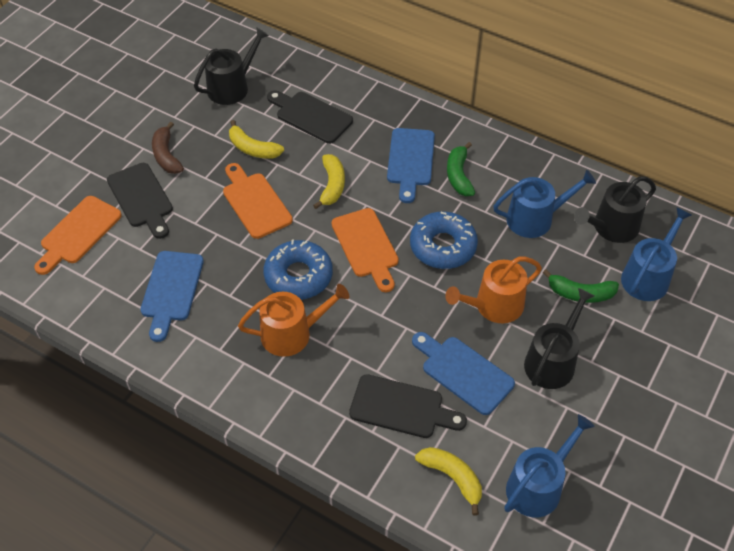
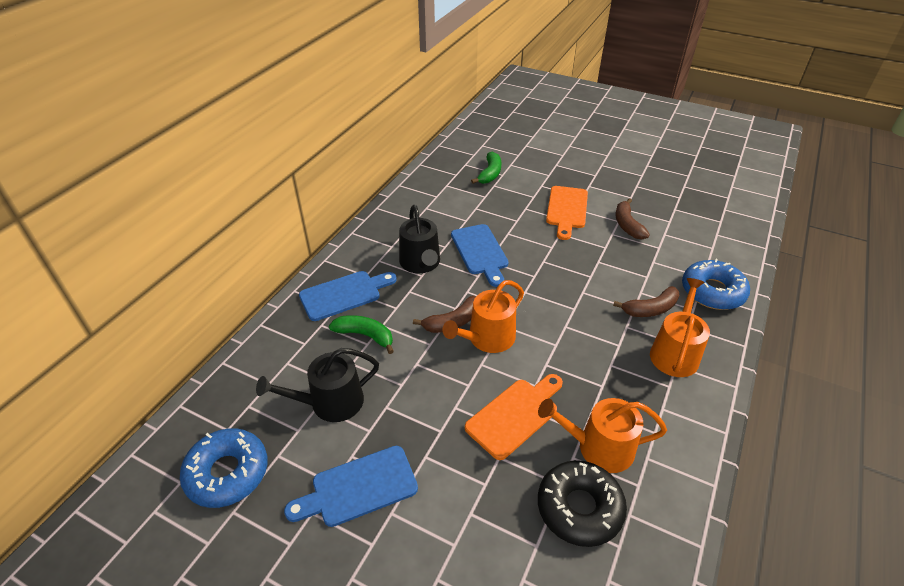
black cutting board: 3 -> 0
black donut: 0 -> 1
black watering can: 3 -> 2
blue watering can: 3 -> 0
brown banana: 1 -> 3
orange cutting board: 3 -> 2
orange watering can: 2 -> 3
yellow banana: 3 -> 0

